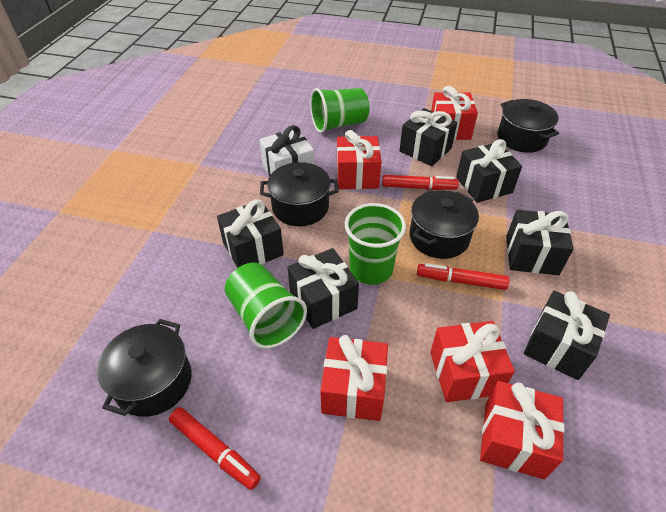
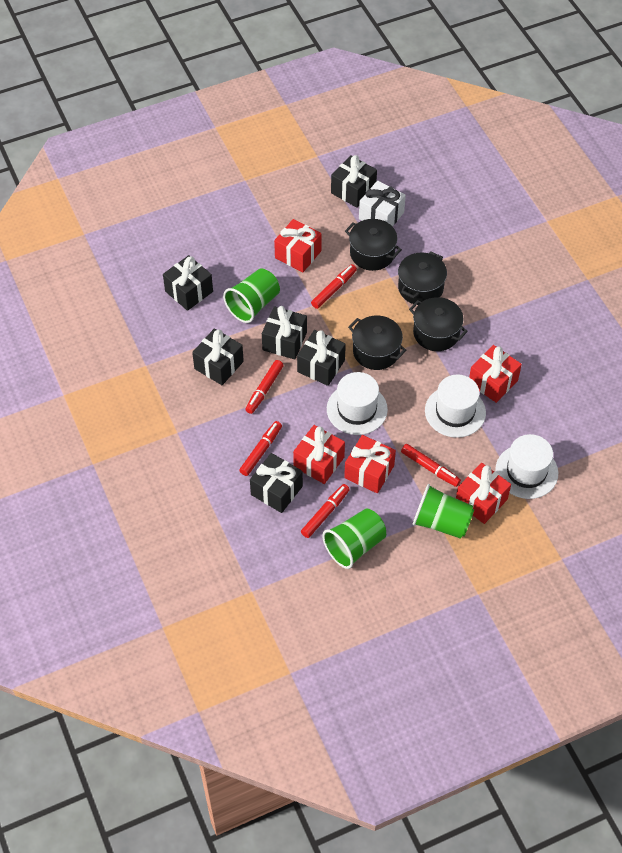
red marker: 3 -> 5
white hat: 0 -> 3

